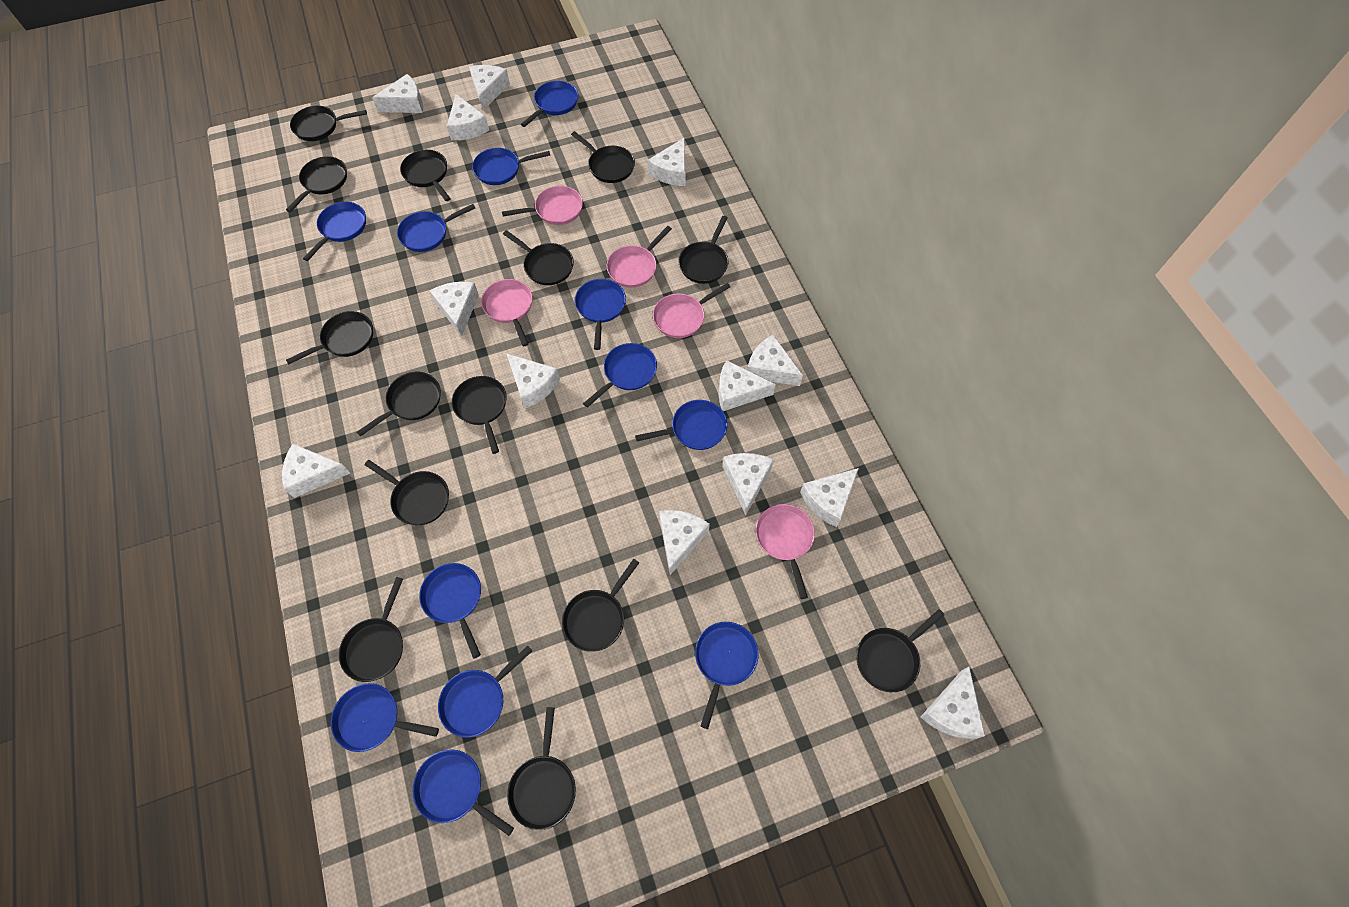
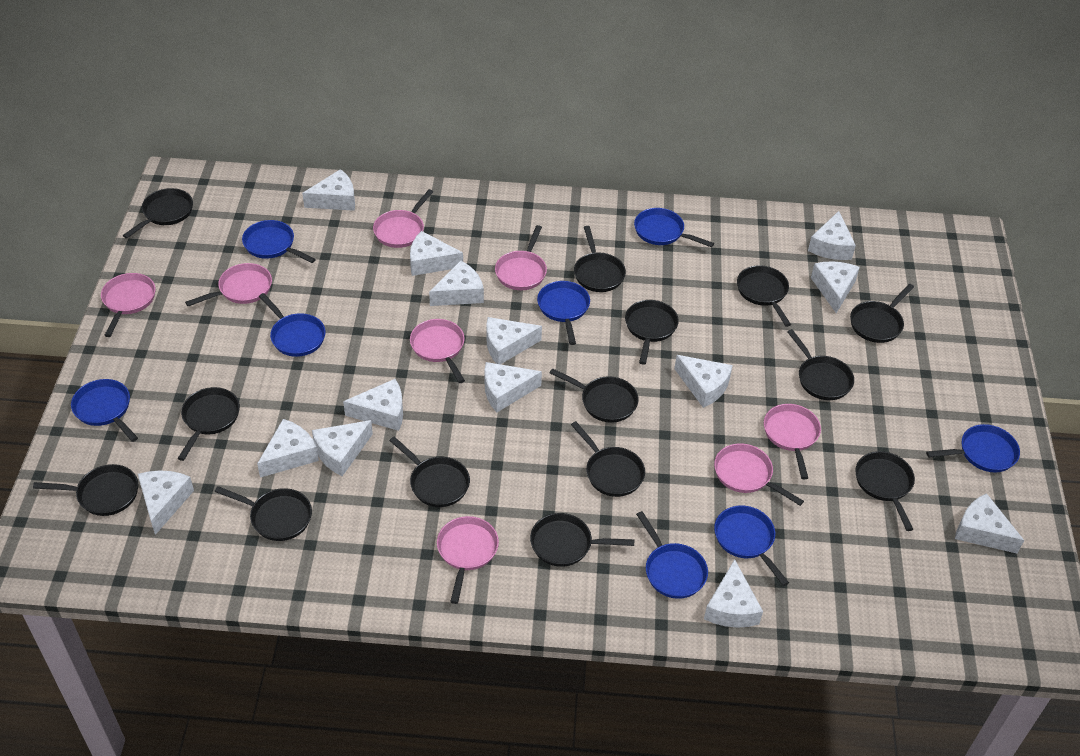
blue pan: 12 -> 8
pink pan: 5 -> 8
white cheese: 13 -> 14

